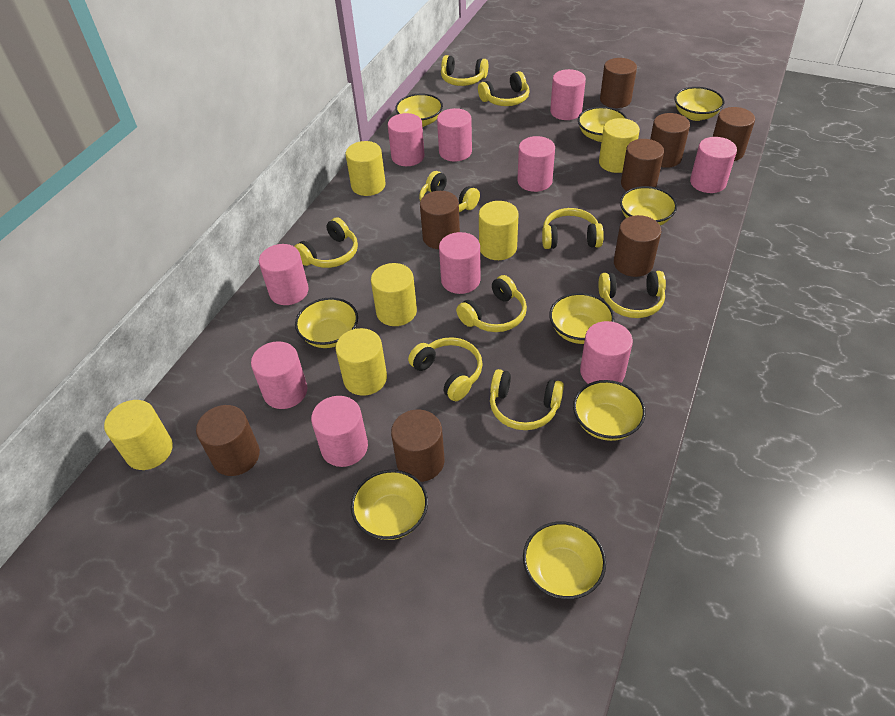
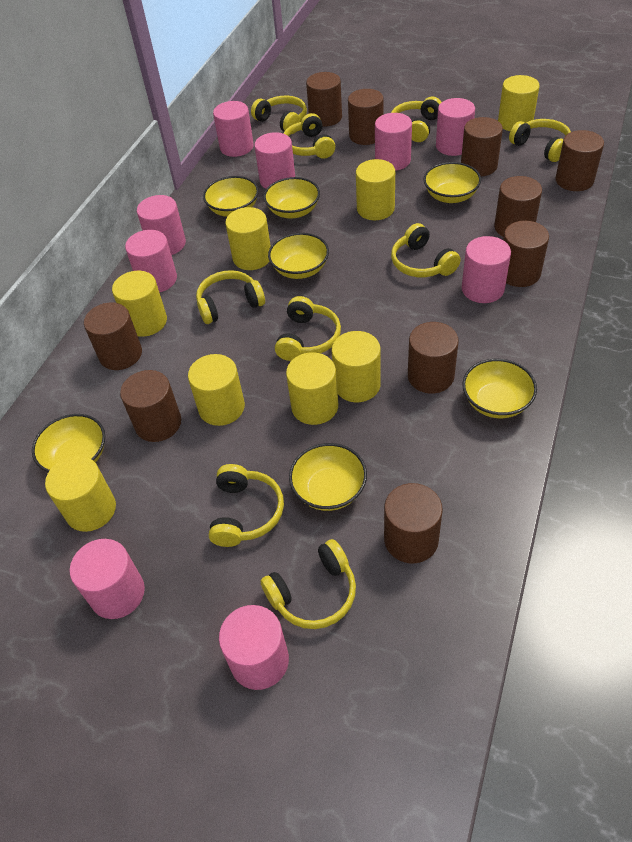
brown cylinder: 8 -> 10
pink cylinder: 10 -> 9
yellow bowl: 9 -> 7
yellow cylinder: 6 -> 8

